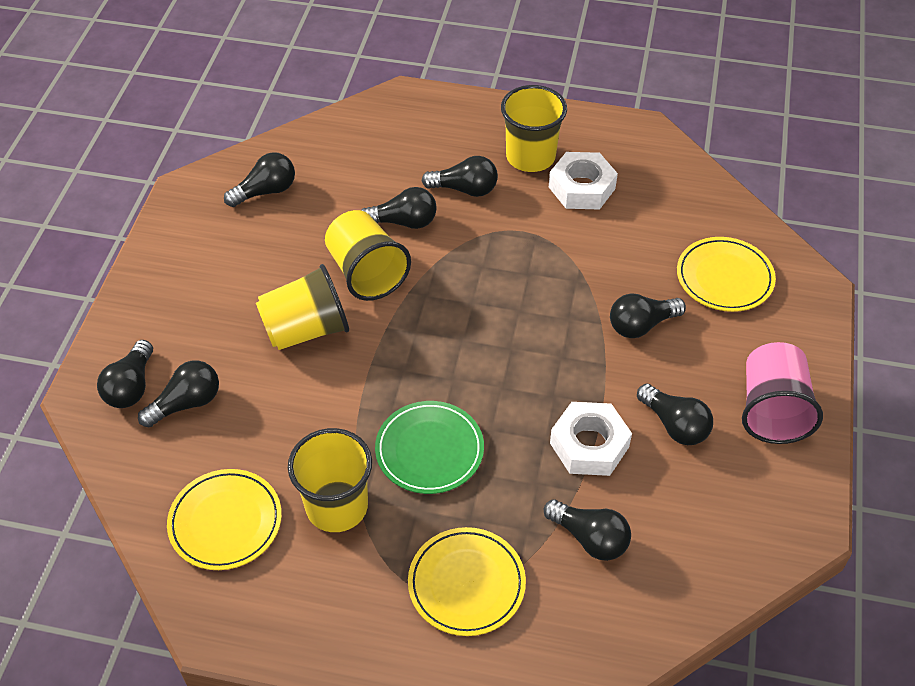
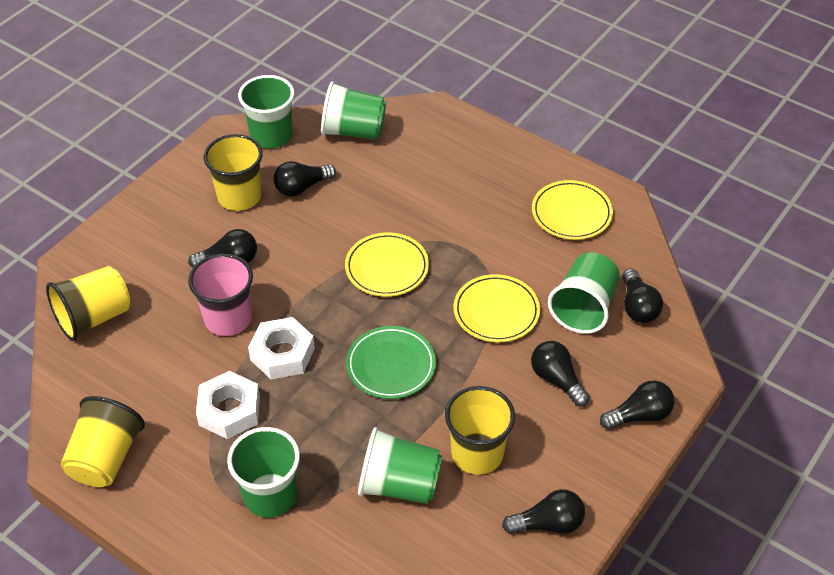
black light bulb: 8 -> 6
green cup: 0 -> 5

